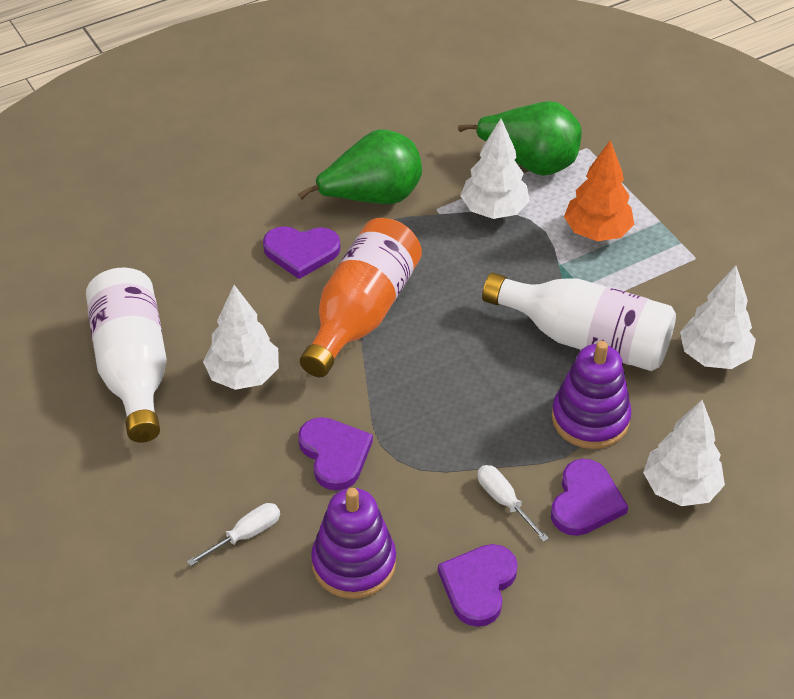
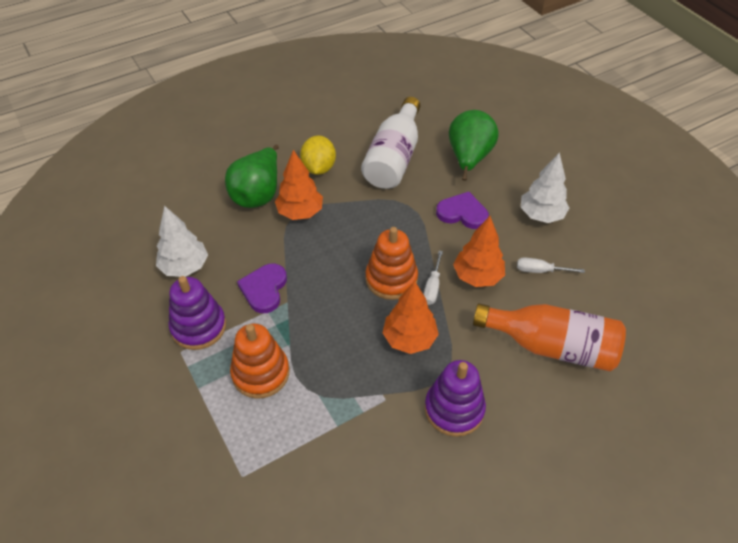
orange stacking toy: 0 -> 2
orange tree: 1 -> 3
purple heart: 4 -> 2
white bottle: 2 -> 1
white tree: 4 -> 2
yellow lemon: 0 -> 1

